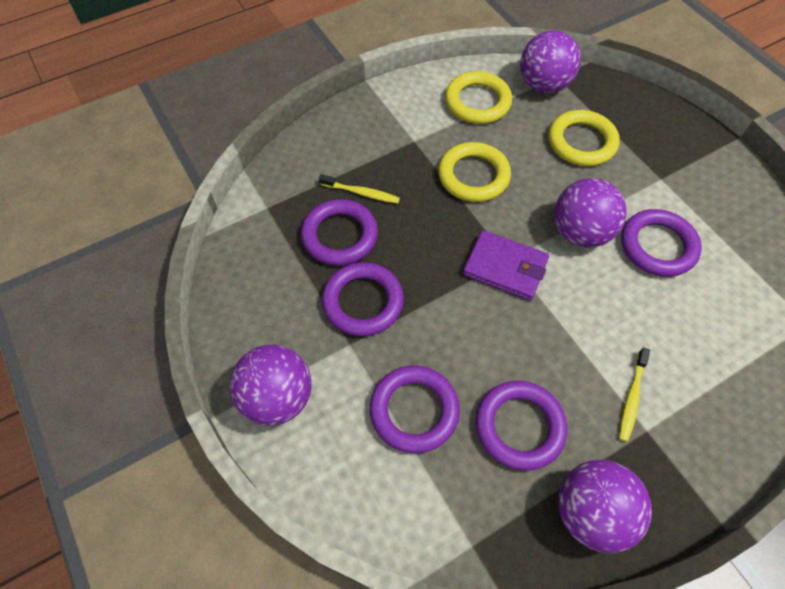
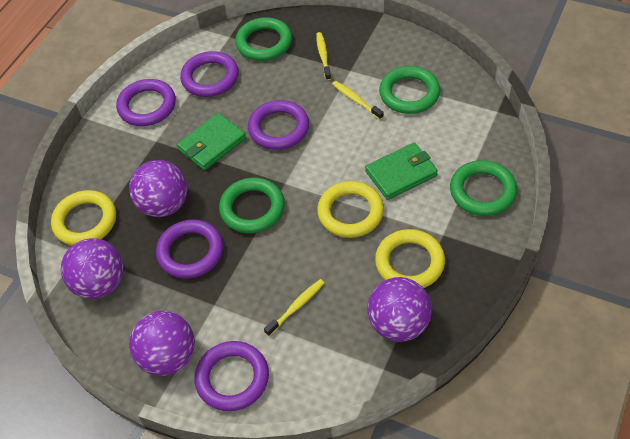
green ring: 0 -> 4
green wallet: 0 -> 2
purple wallet: 1 -> 0
yellow toothbrush: 2 -> 3

